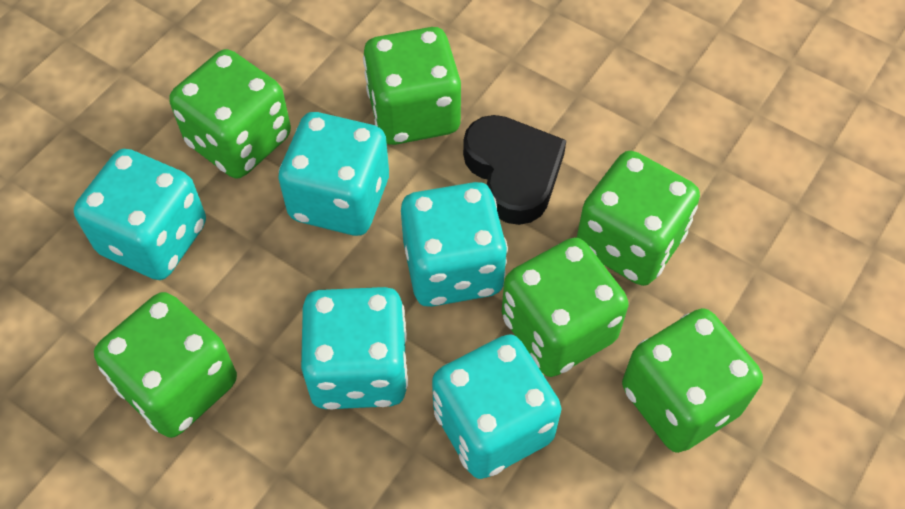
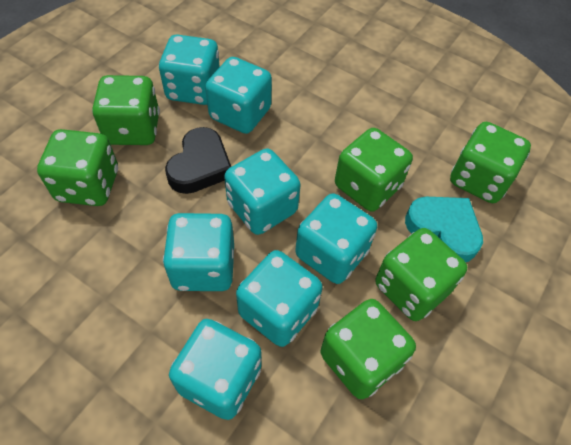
turquoise dice: 5 -> 7
turquoise heart: 0 -> 1

